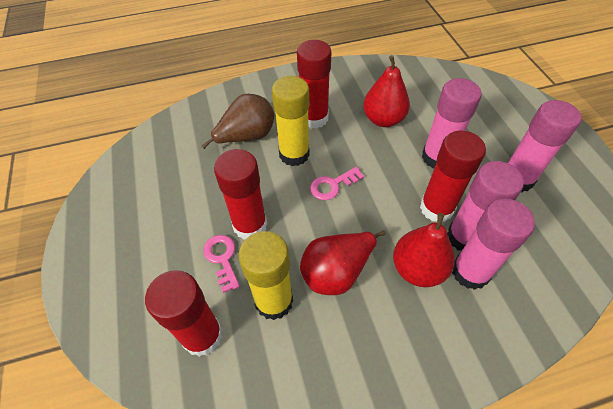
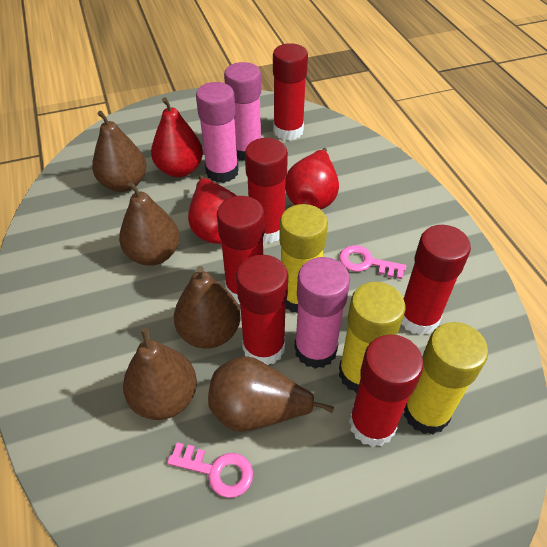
brown pear: 1 -> 5
pink glue stick: 4 -> 3
red glue stick: 4 -> 6
yellow glue stick: 2 -> 3

